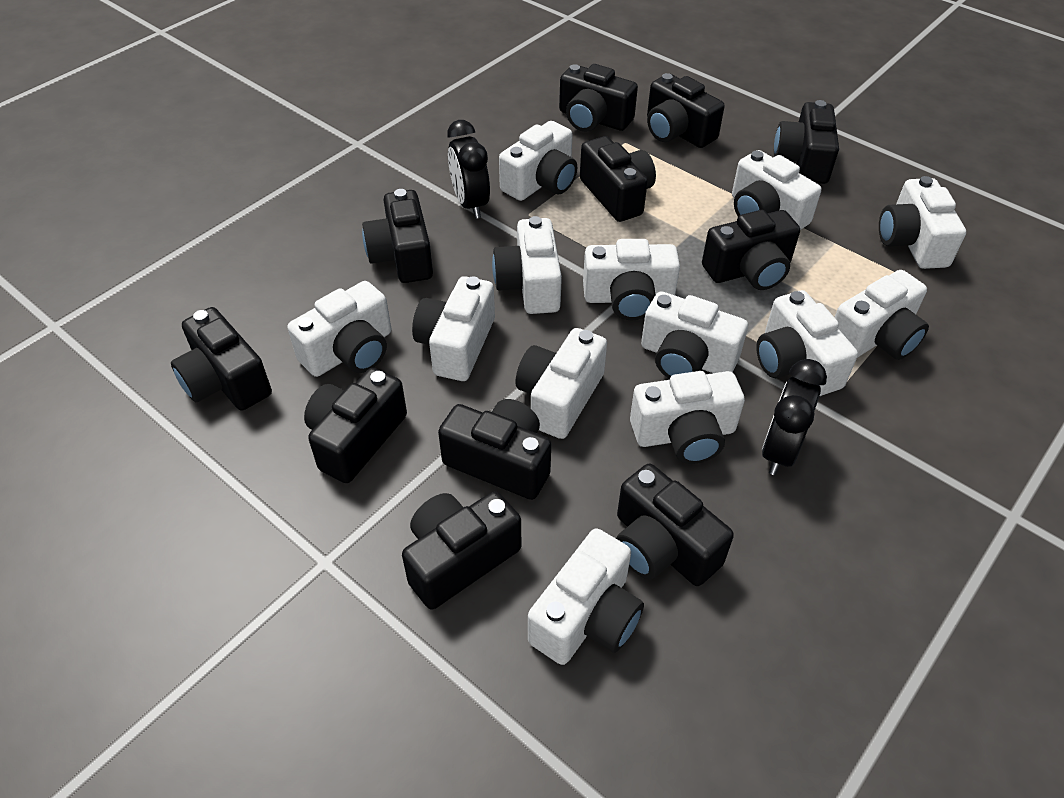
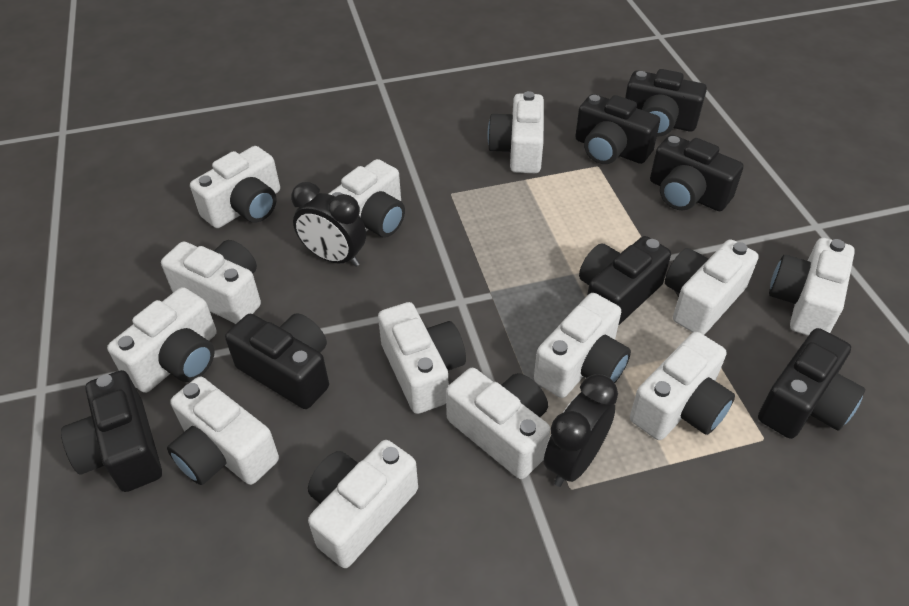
black camera: 11 -> 7

